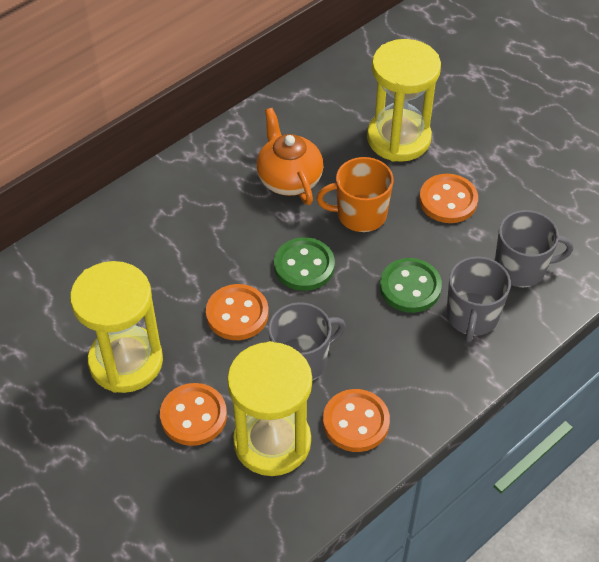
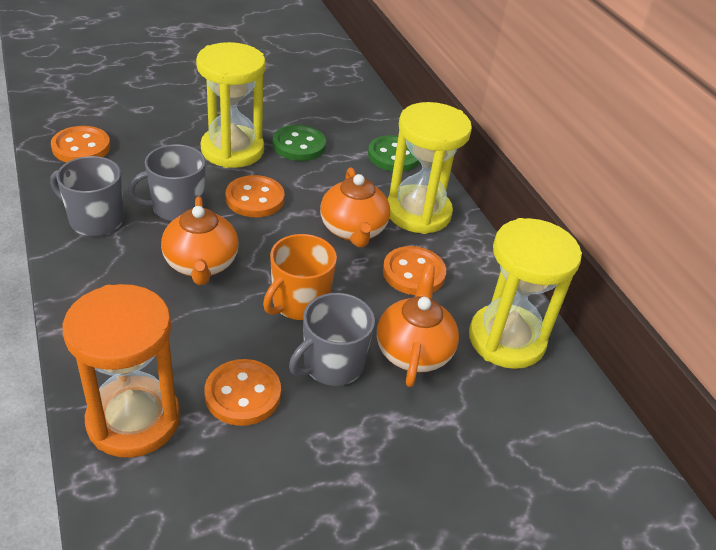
orange hourglass: 0 -> 1
orange teapot: 1 -> 3

